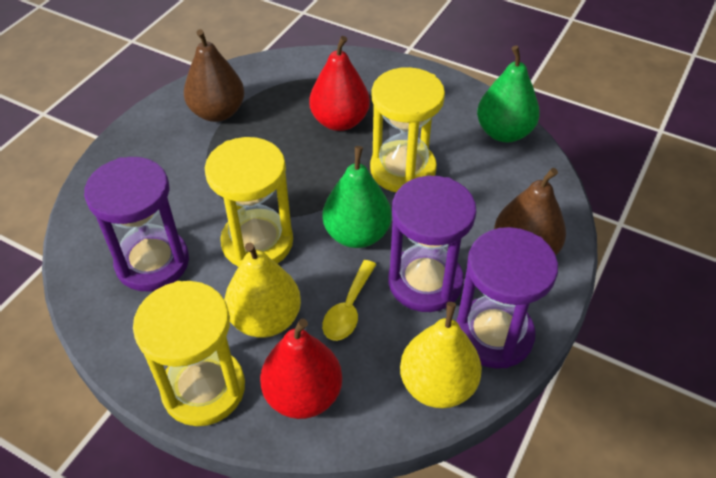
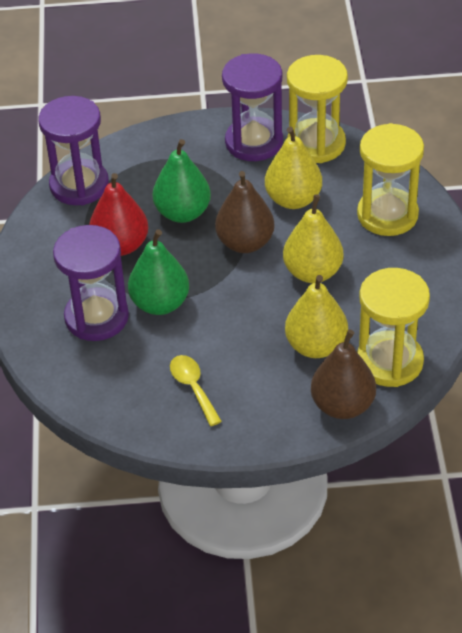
red pear: 2 -> 1
yellow pear: 2 -> 3

